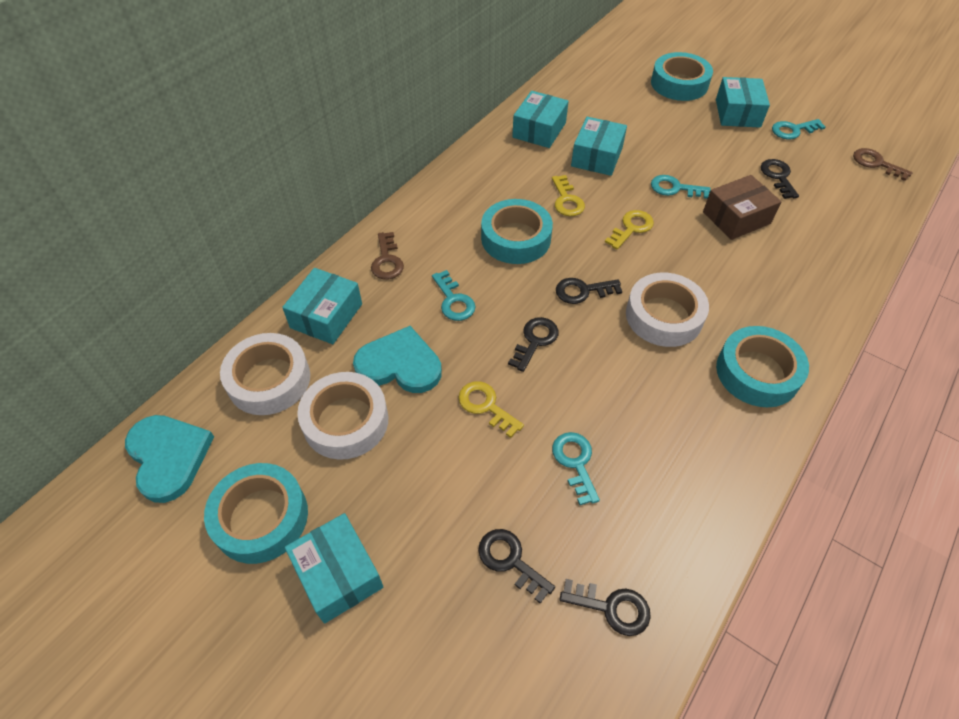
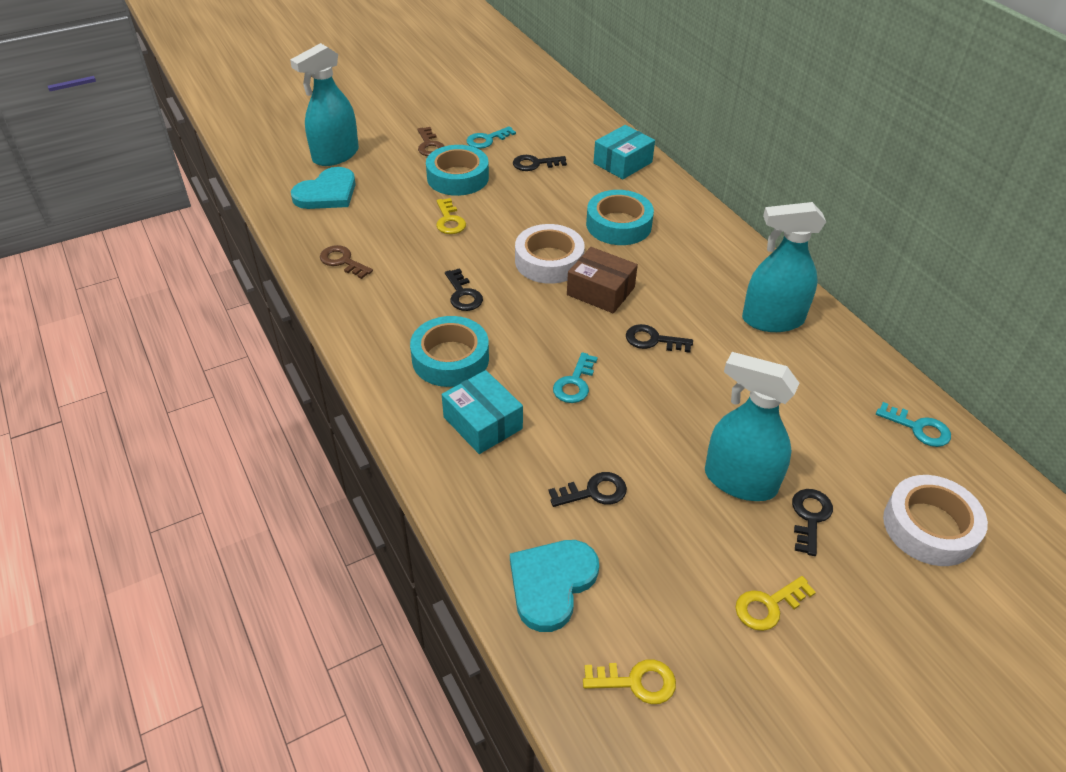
turquoise box: 5 -> 2
turquoise key: 4 -> 3
turquoise spray bottle: 0 -> 3
turquoise tape: 4 -> 3
white tape: 3 -> 2

